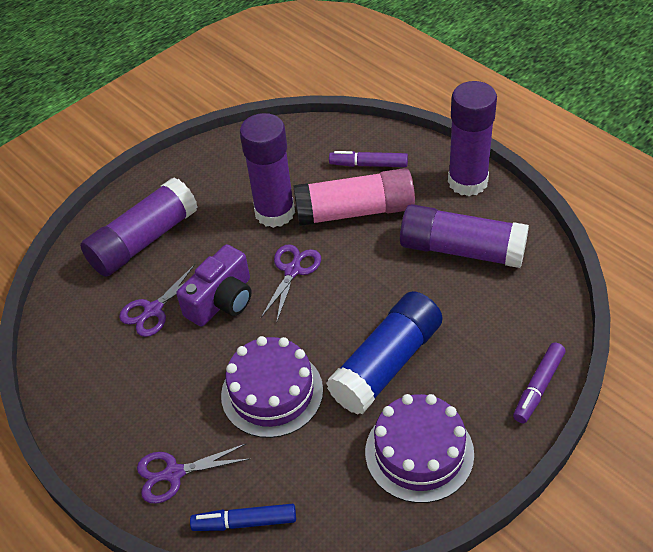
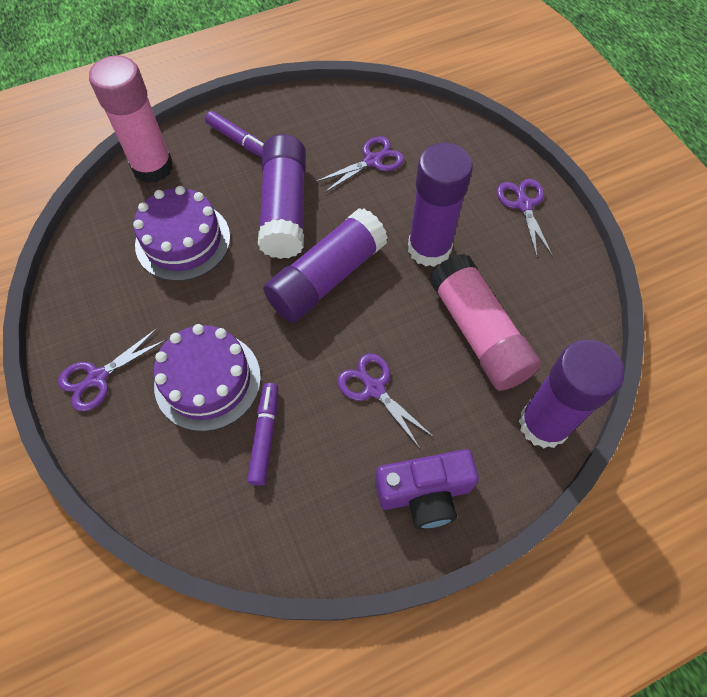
blue glue stick: 1 -> 0
blue marker: 1 -> 0
pink glue stick: 1 -> 2
purple scissors: 3 -> 4

